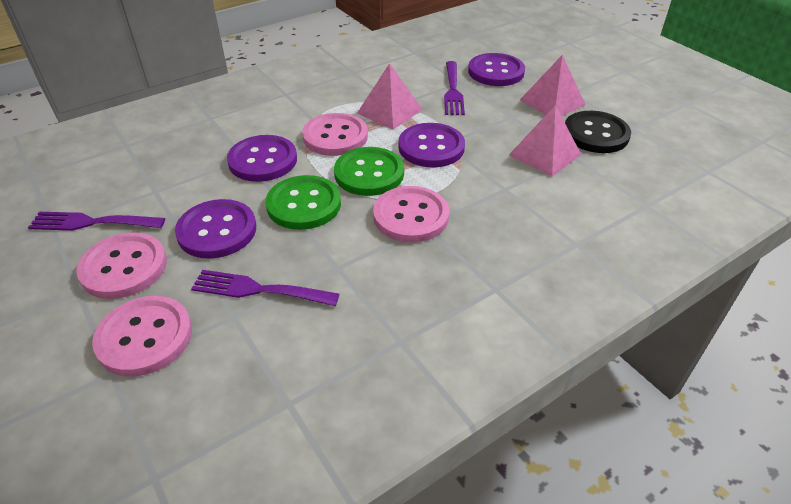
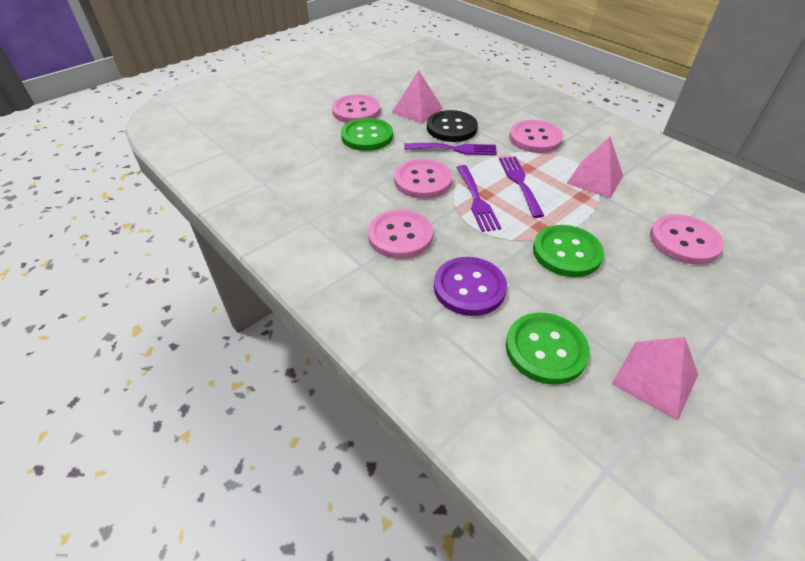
green button: 2 -> 3
pink button: 4 -> 5
purple button: 4 -> 1

